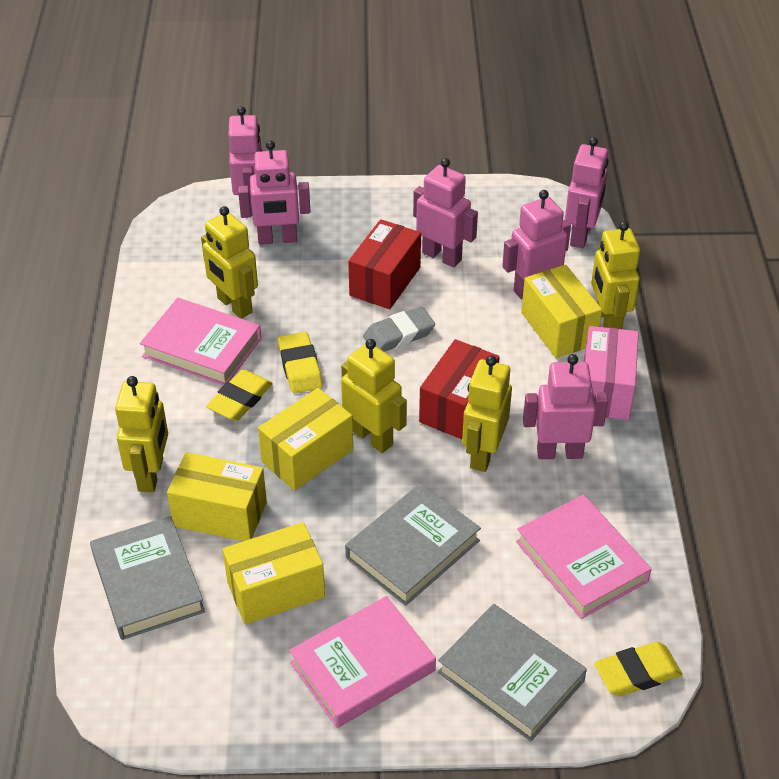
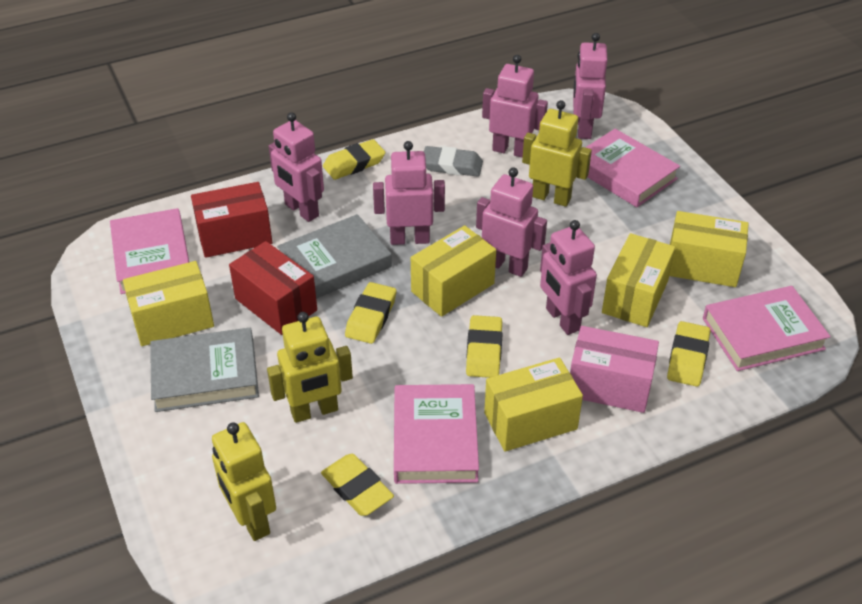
grey book: 3 -> 2
pink book: 3 -> 4
yellow box: 4 -> 5
yellow eraser: 3 -> 5
yellow robot: 5 -> 3

